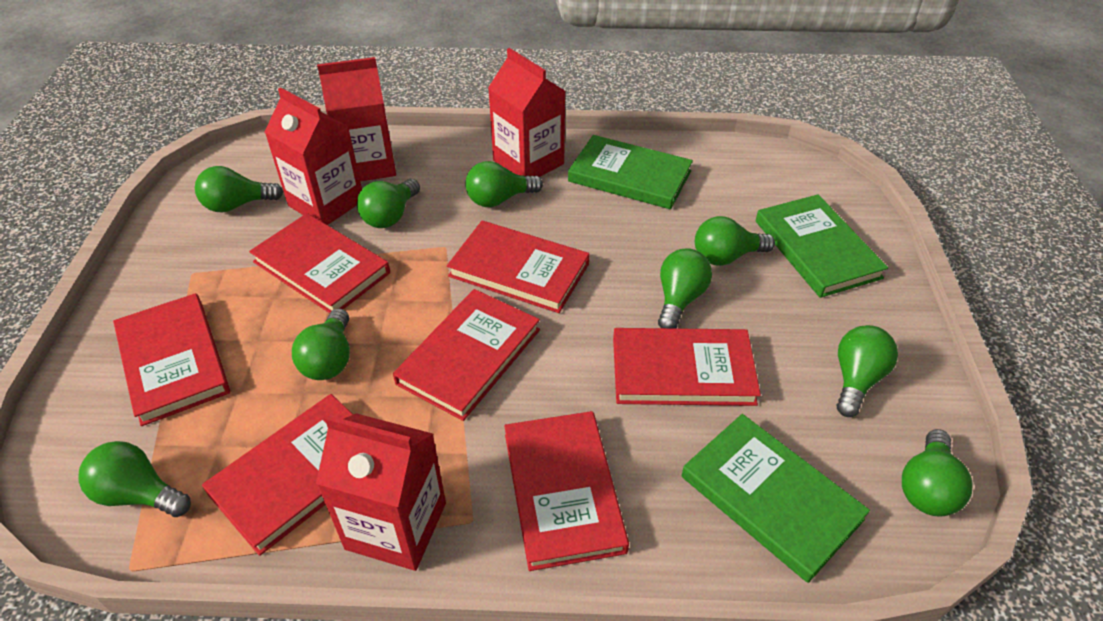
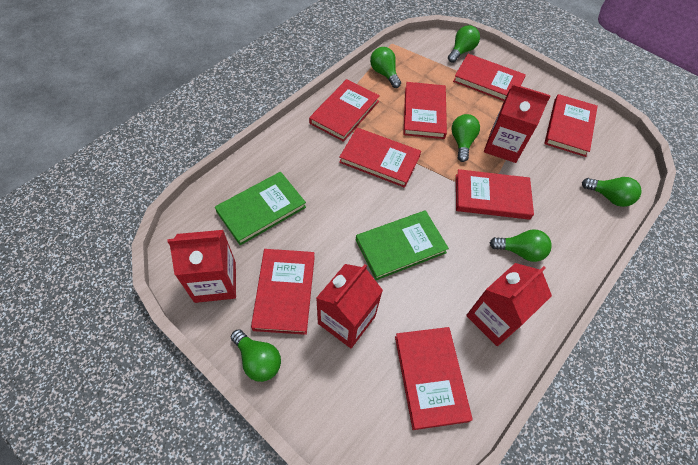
green book: 3 -> 2
green light bulb: 9 -> 6
red book: 7 -> 8

